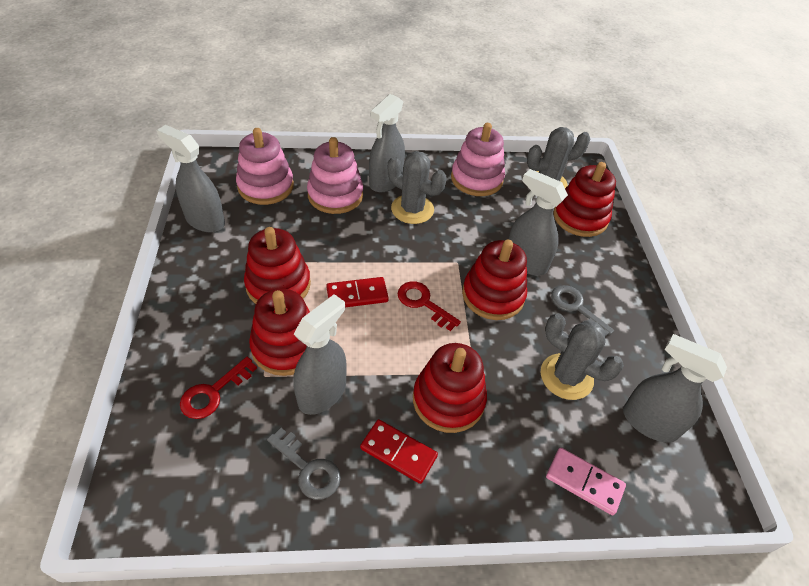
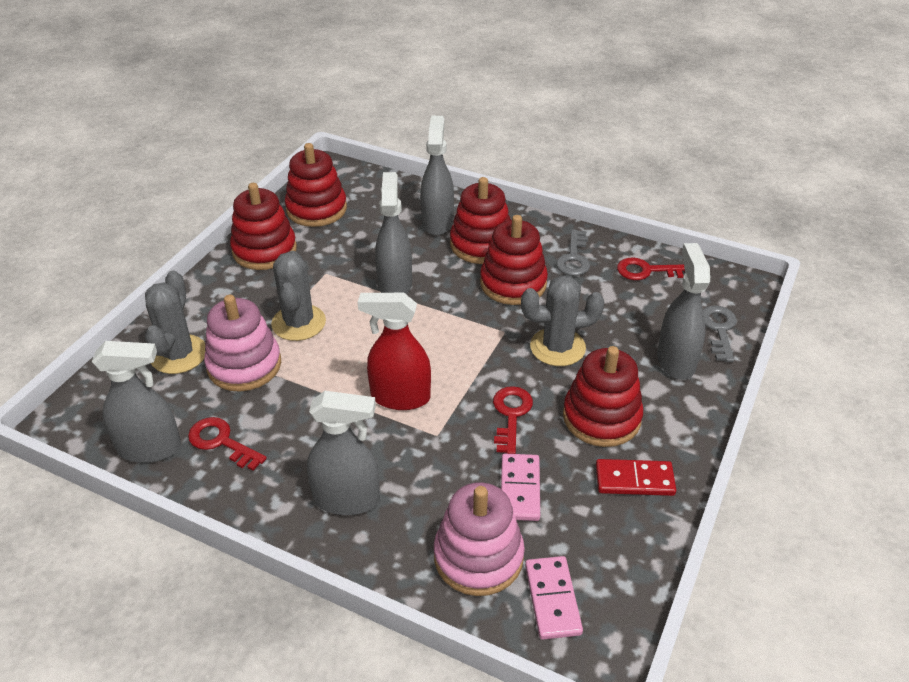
pink domino: 1 -> 2
pink stacking toy: 3 -> 2
red domino: 2 -> 1
red key: 2 -> 3
red spray bottle: 0 -> 1

